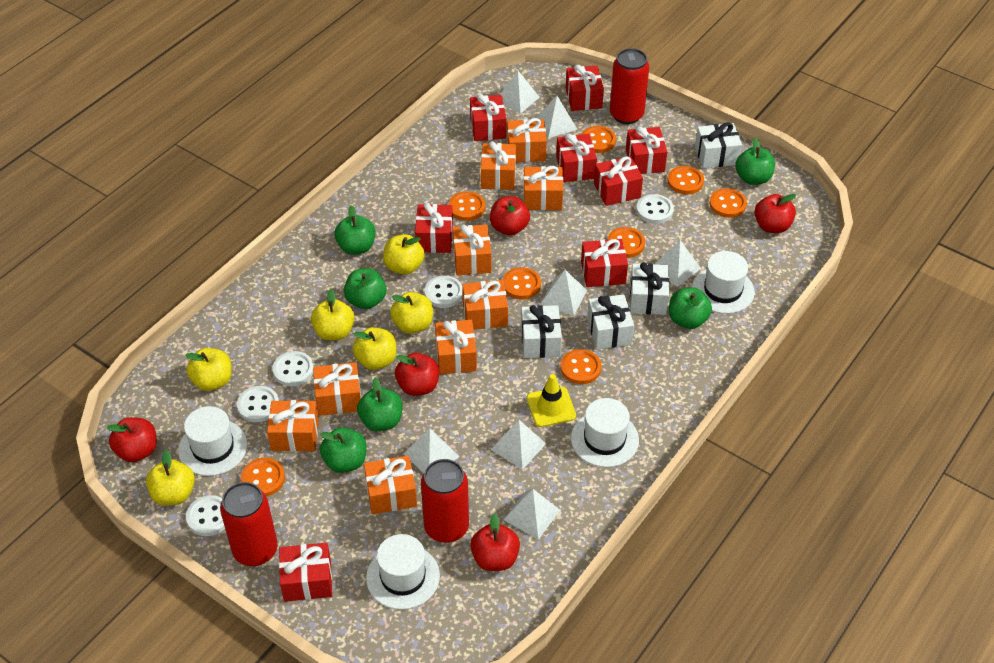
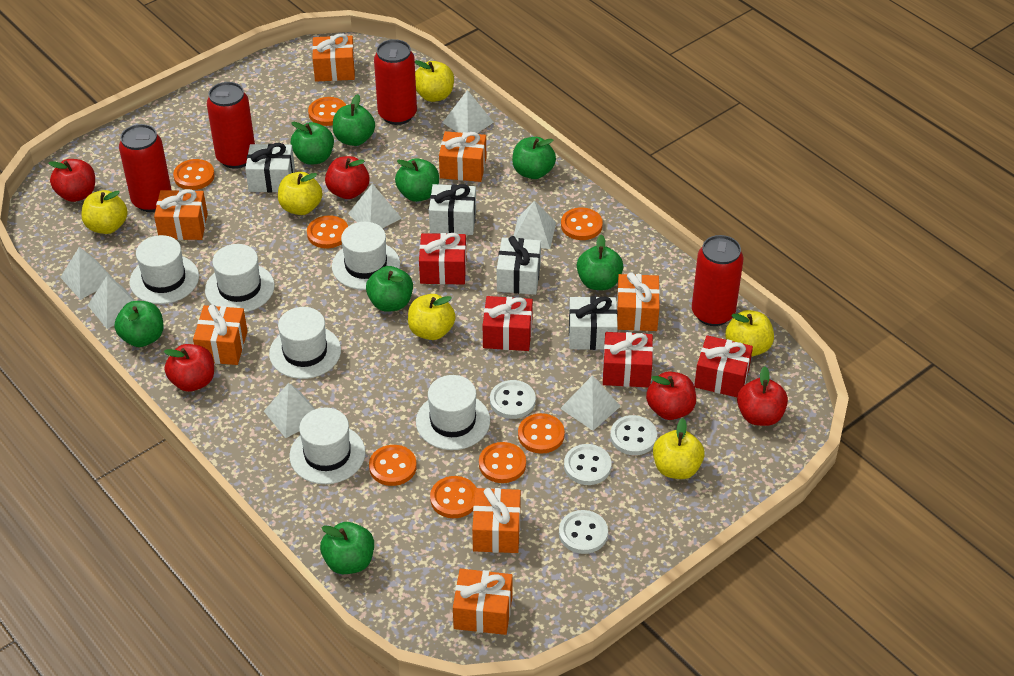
green apple: 6 -> 8
orange gift: 9 -> 7
red can: 3 -> 4
red gift: 8 -> 4
white button: 5 -> 4
white hat: 4 -> 6
yellow traffic cone: 1 -> 0

